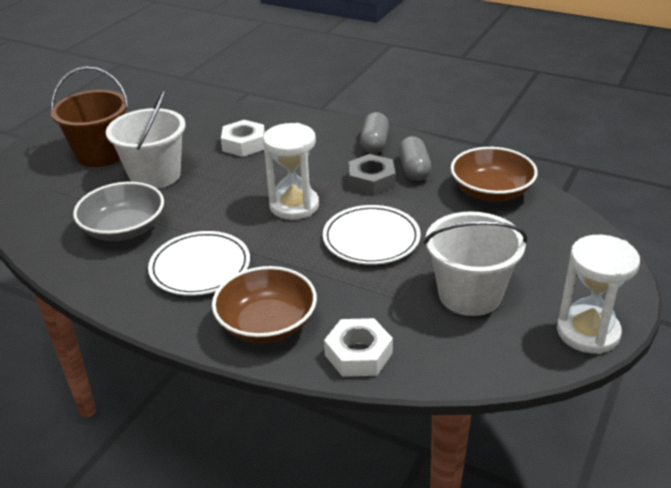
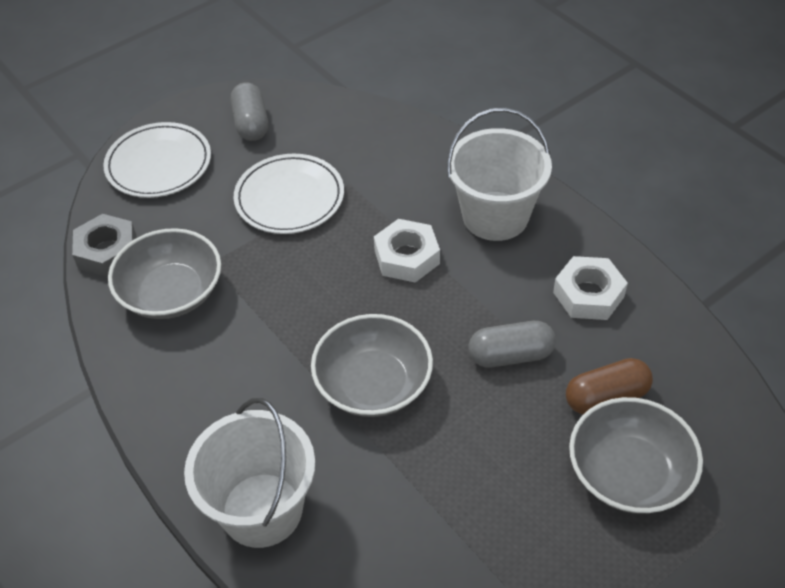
brown bowl: 2 -> 0
brown bucket: 1 -> 0
brown capsule: 0 -> 1
grey bowl: 1 -> 3
white hourglass: 2 -> 0

